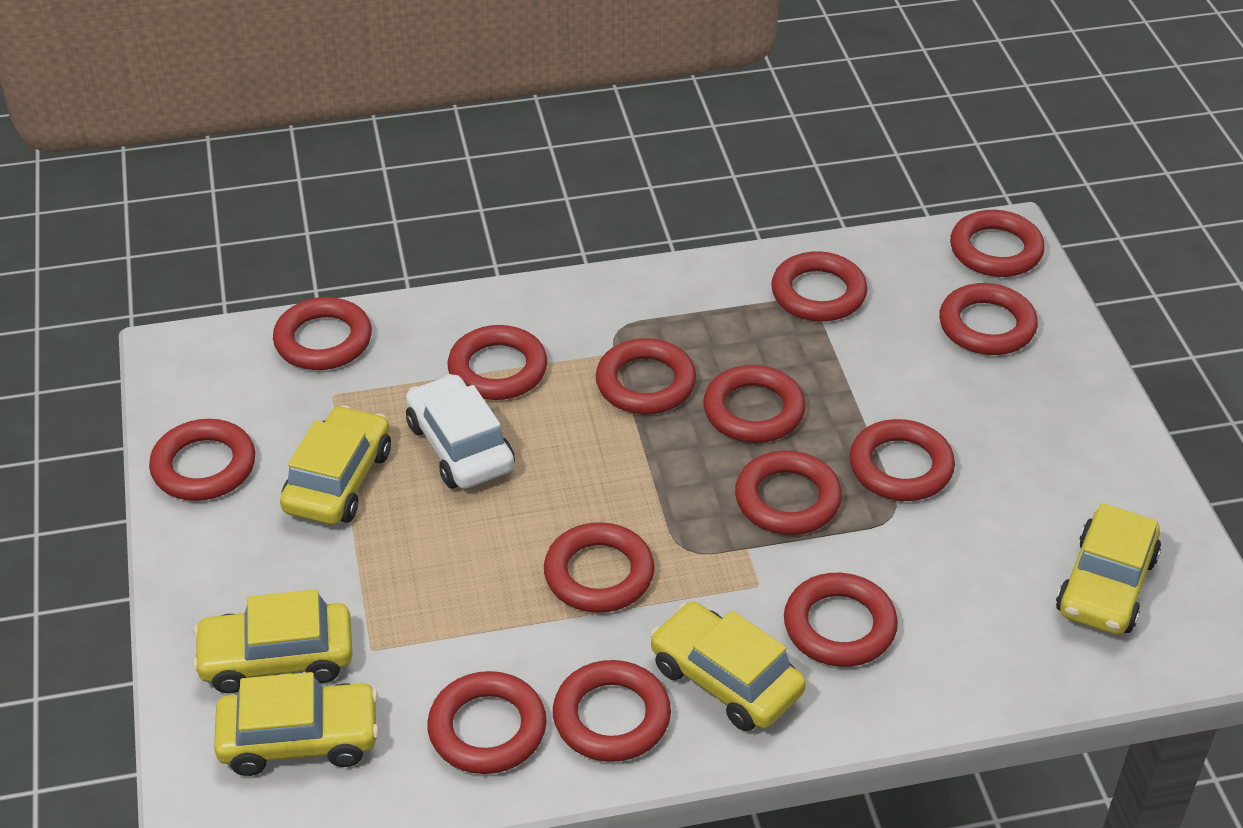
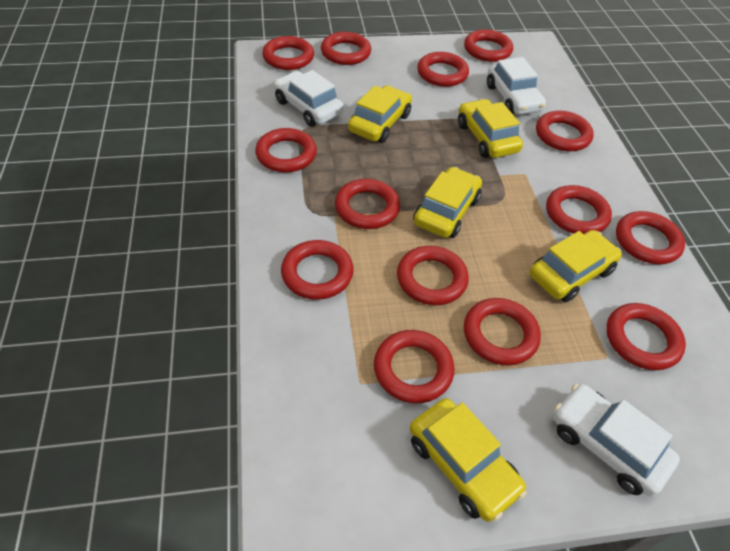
white car: 1 -> 3

